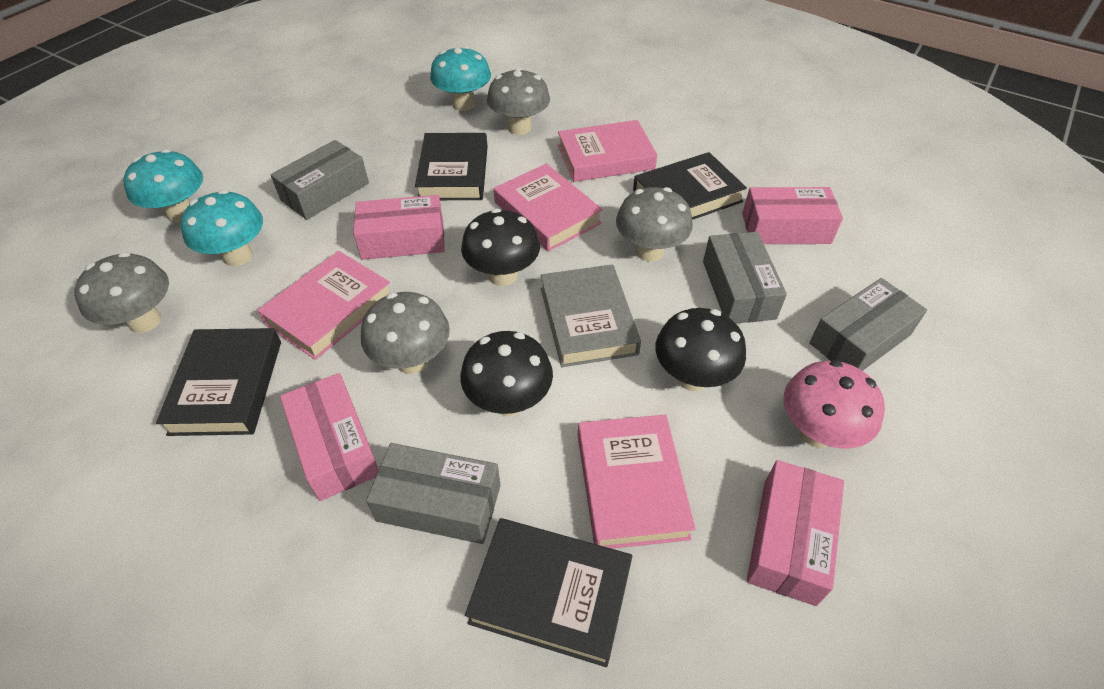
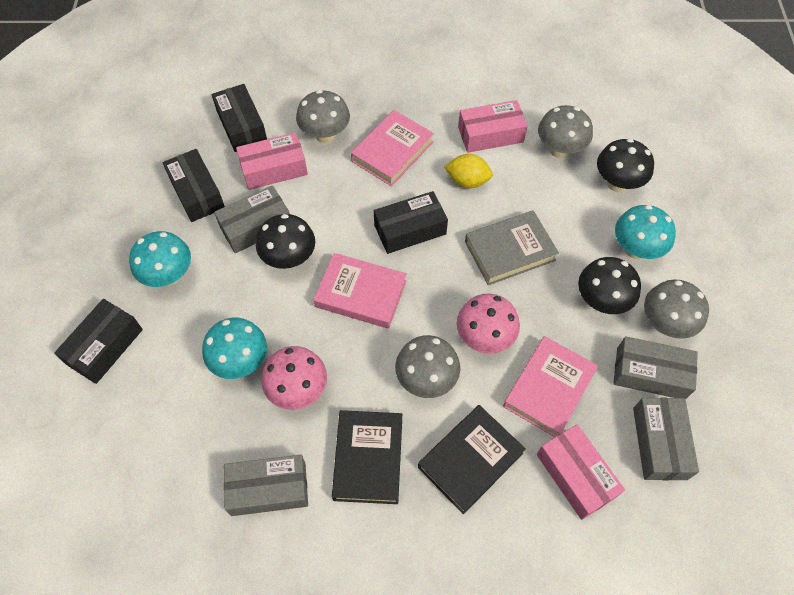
black book: 4 -> 2
black box: 0 -> 4
pink book: 4 -> 3
pink box: 4 -> 3
pink mushroom: 1 -> 2
yellow lemon: 0 -> 1

